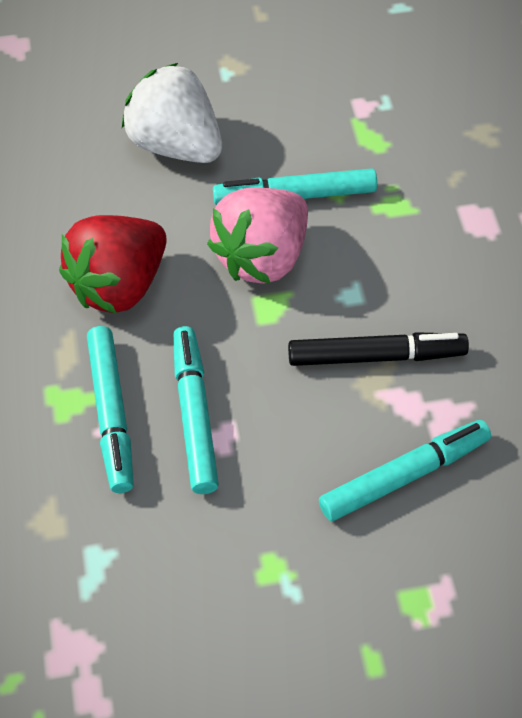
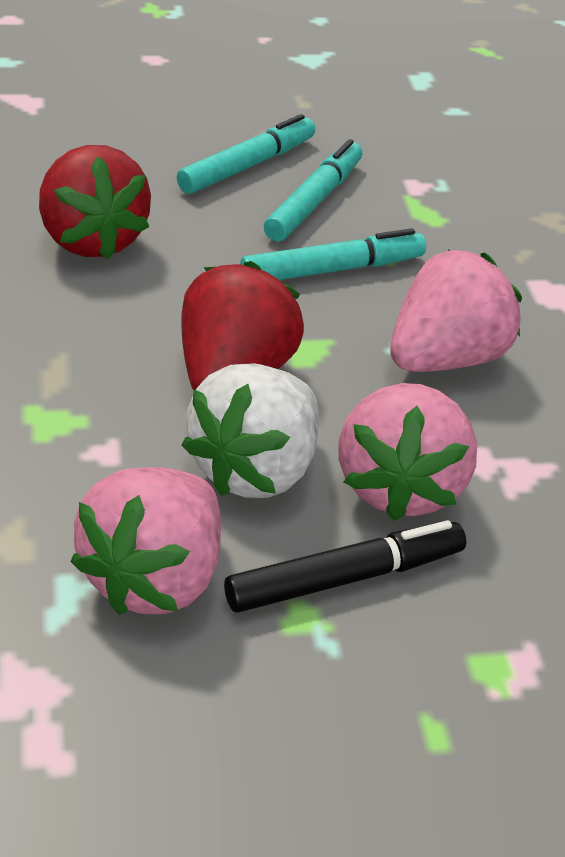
pink strawberry: 1 -> 3
red strawberry: 1 -> 2
turquoise marker: 4 -> 3

